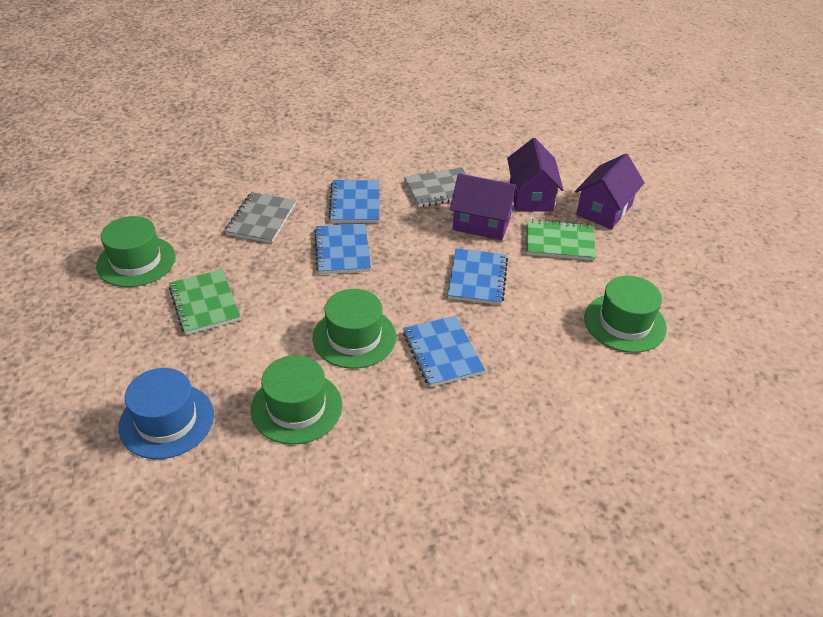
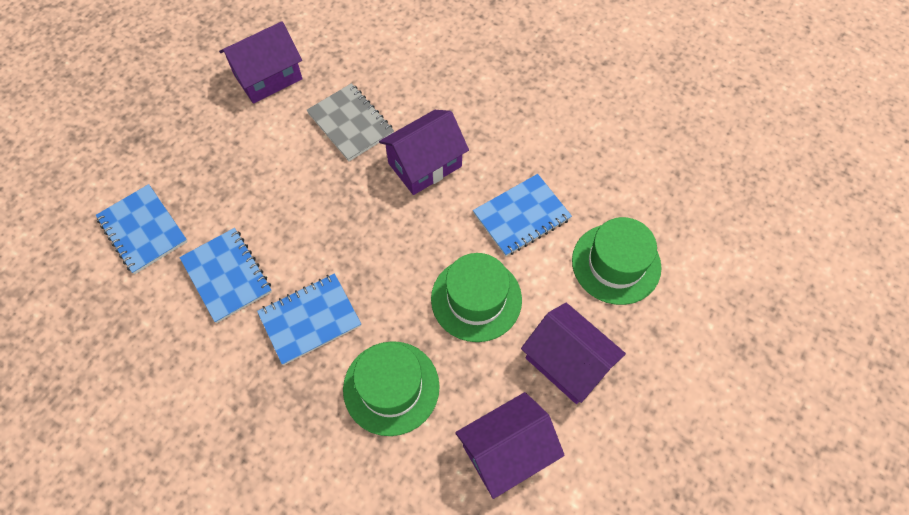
blue hat: 1 -> 0
green hat: 4 -> 3
green notebook: 2 -> 0
grey notebook: 2 -> 1
purple house: 3 -> 4

